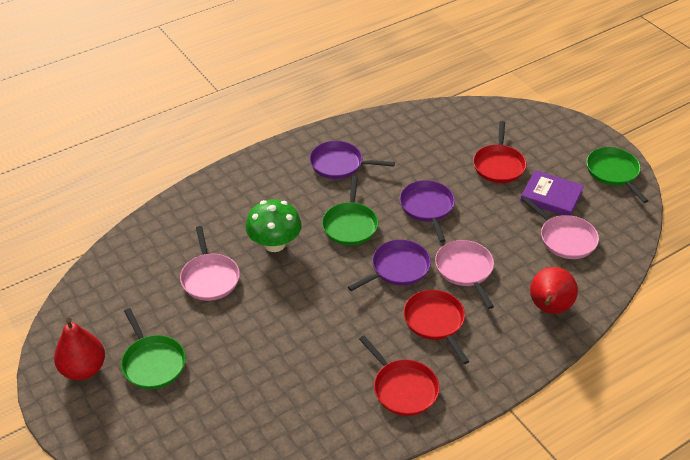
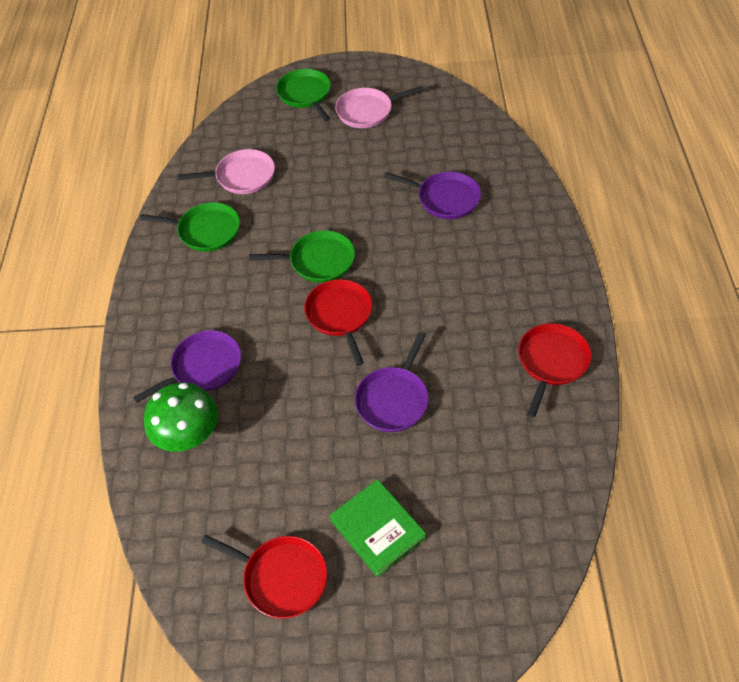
green book: 0 -> 1
pink pan: 3 -> 2
purple book: 1 -> 0
red pear: 2 -> 0

